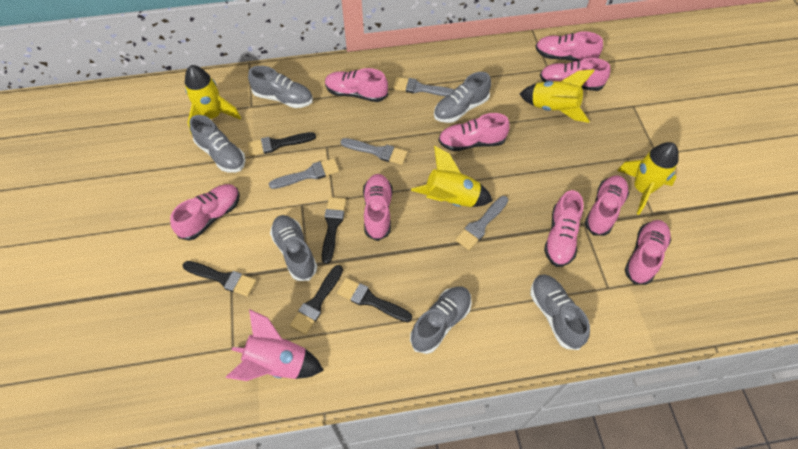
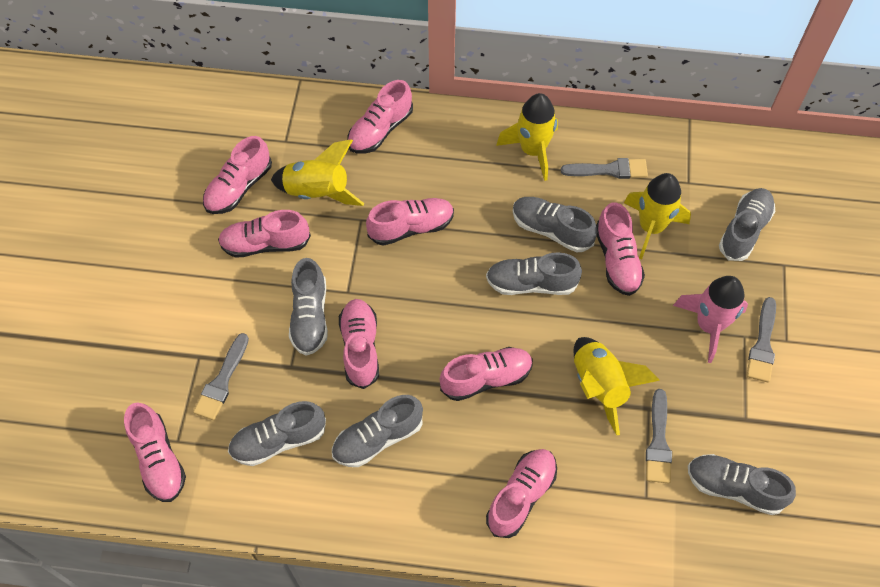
black brush: 5 -> 0
grey shoe: 6 -> 7

